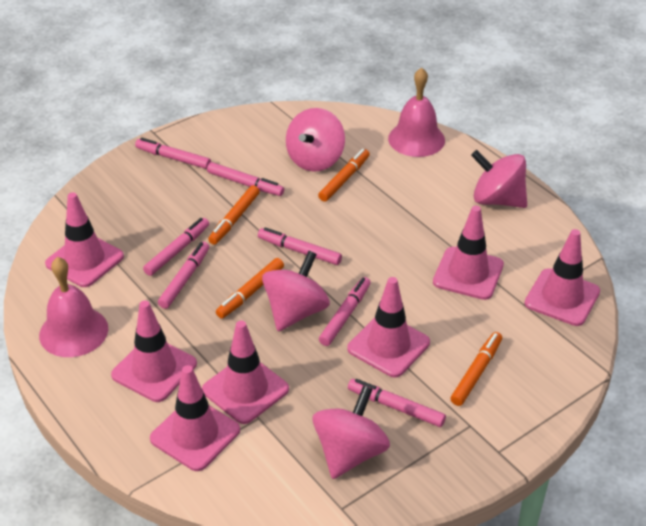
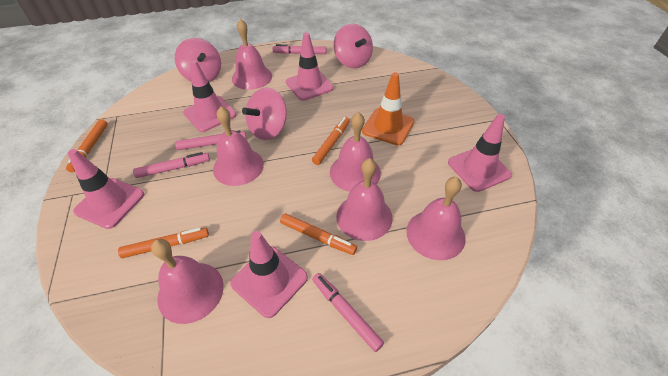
orange traffic cone: 0 -> 1
pink bell: 2 -> 6
pink marker: 7 -> 4
pink spinning top: 4 -> 3
pink traffic cone: 7 -> 5

